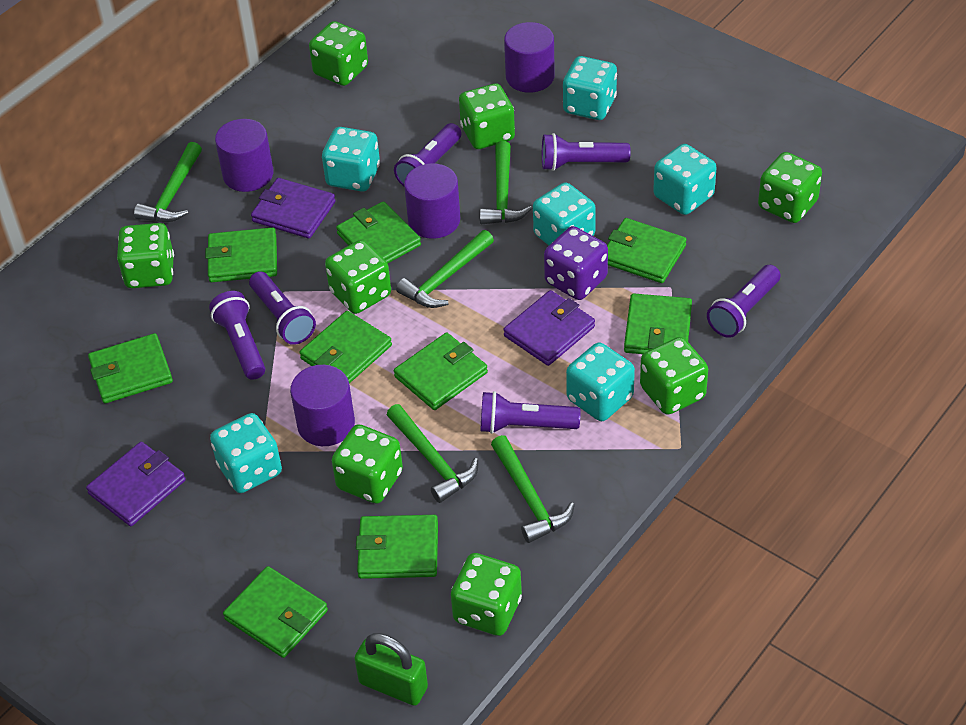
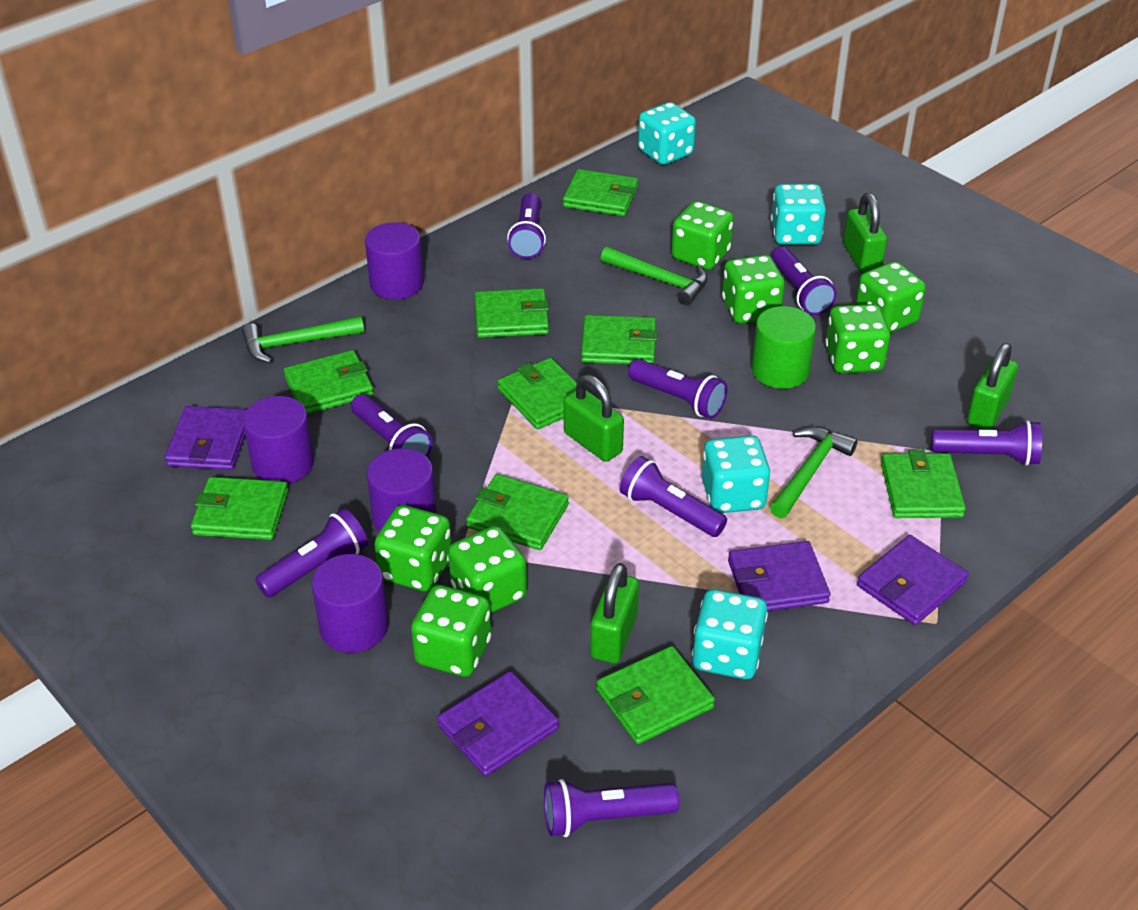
green cylinder: 0 -> 1
green dice: 8 -> 7
green hammer: 5 -> 3
green padlock: 1 -> 4
purple dice: 1 -> 0
purple flashlight: 6 -> 8
purple wallet: 3 -> 4
turquoise dice: 6 -> 4

